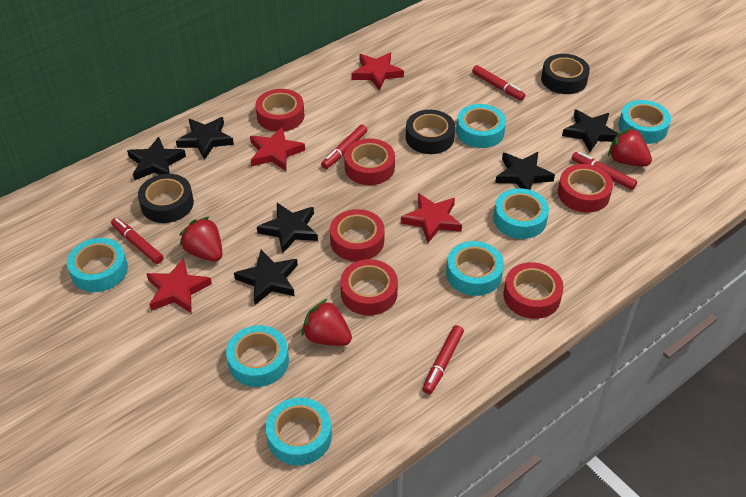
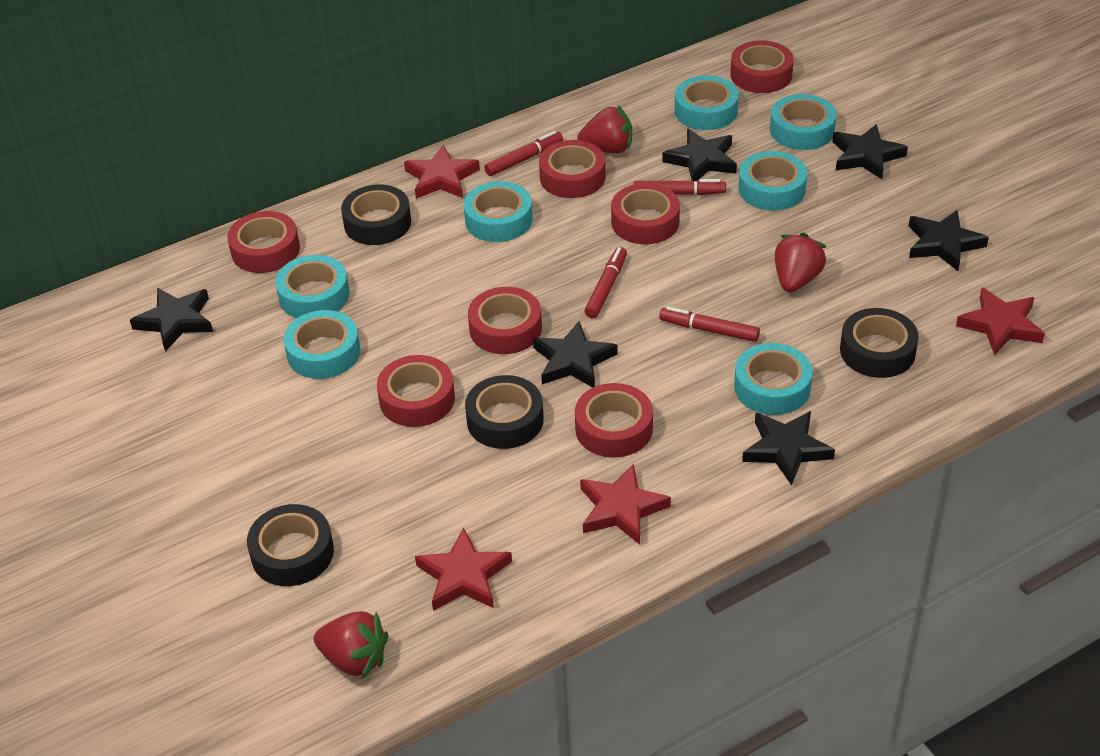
black tape: 3 -> 4
red marker: 5 -> 4
red tape: 6 -> 7

